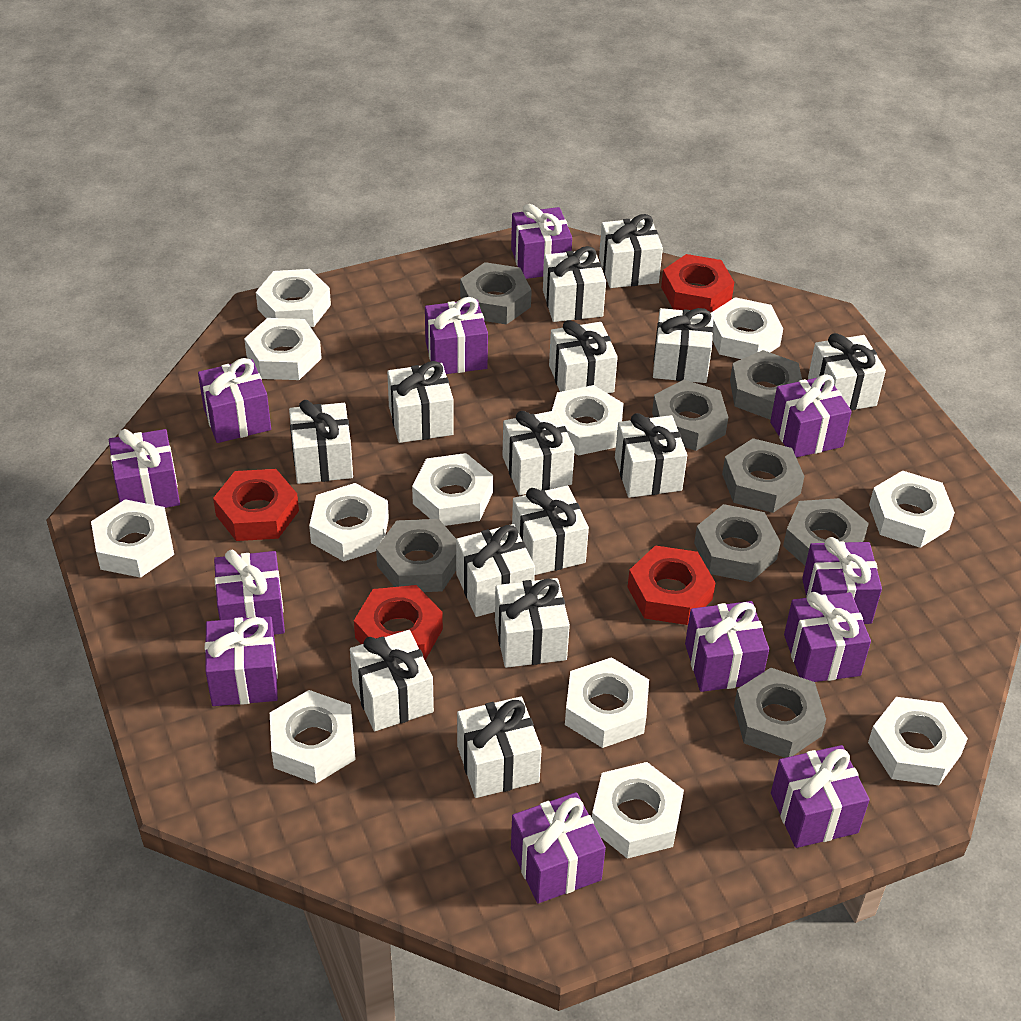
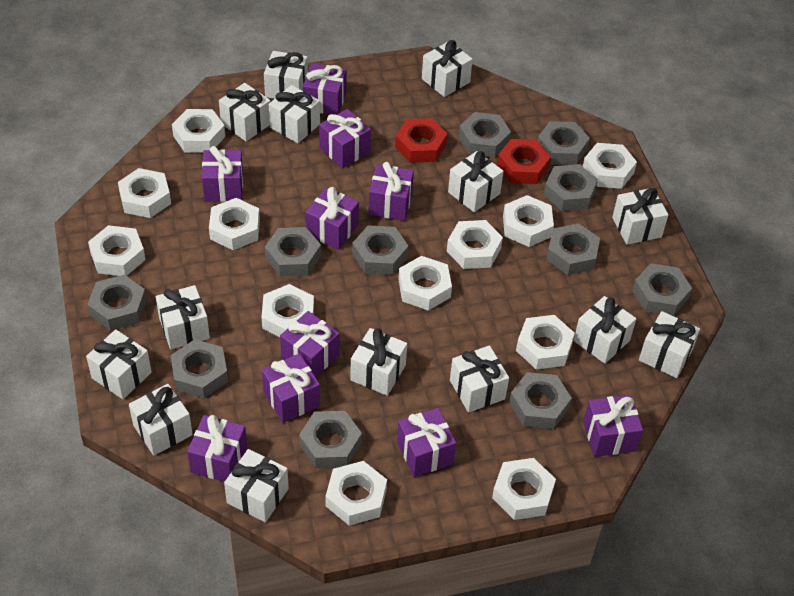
grey nut: 8 -> 11
purple gift: 12 -> 10
red nut: 4 -> 2

